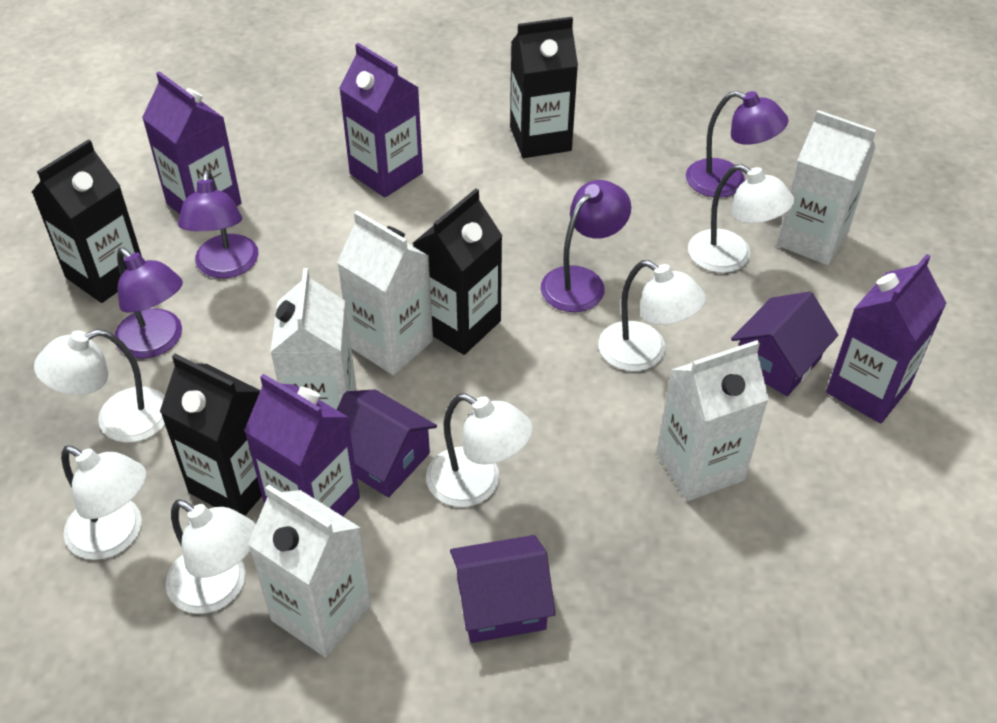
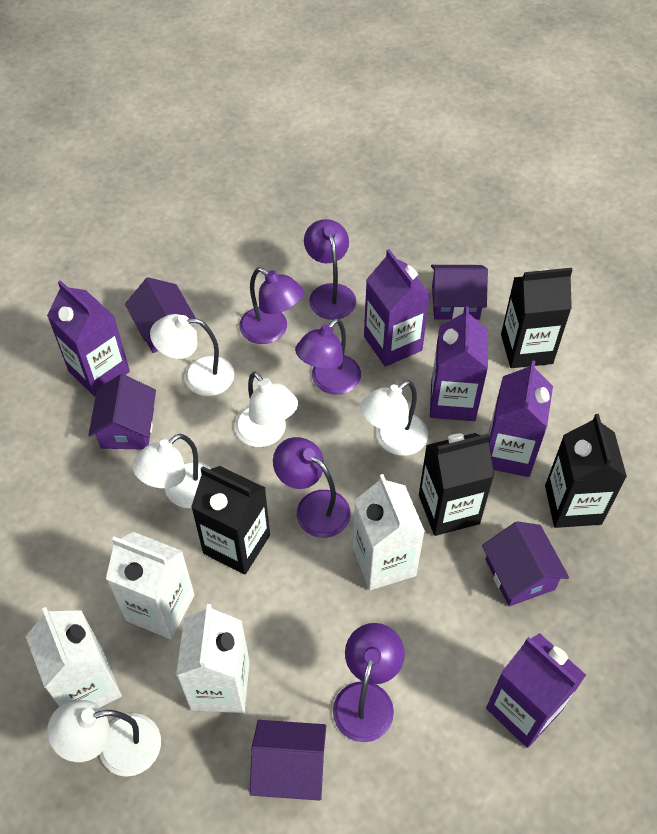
purple carton: 4 -> 5
purple house: 3 -> 5
purple lamp: 4 -> 5
white carton: 5 -> 4
white lamp: 6 -> 5

